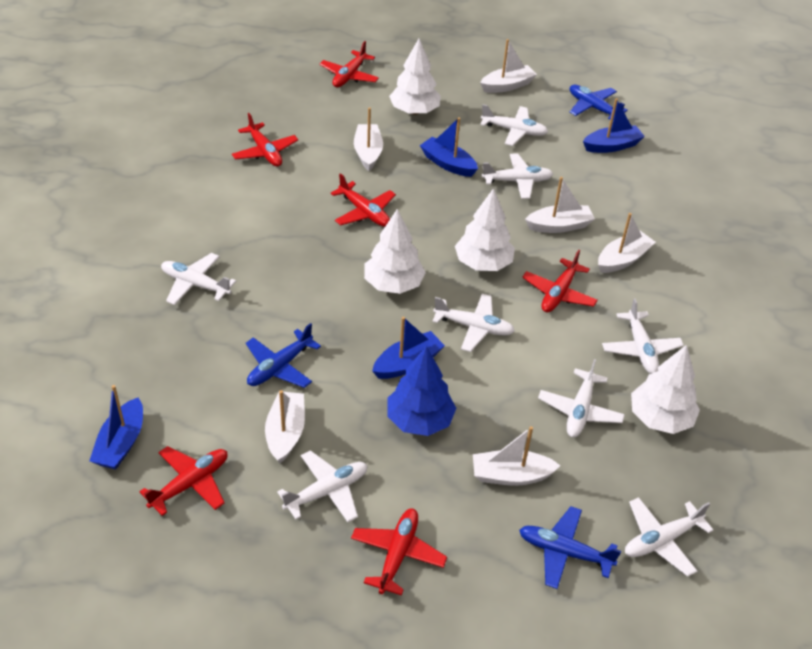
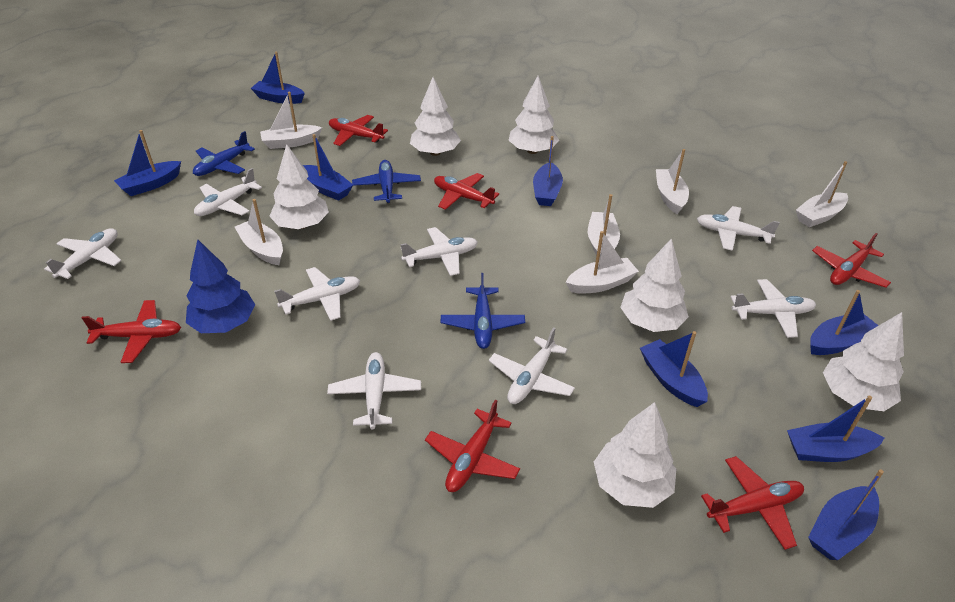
blue boat: 4 -> 8
white tree: 4 -> 6

